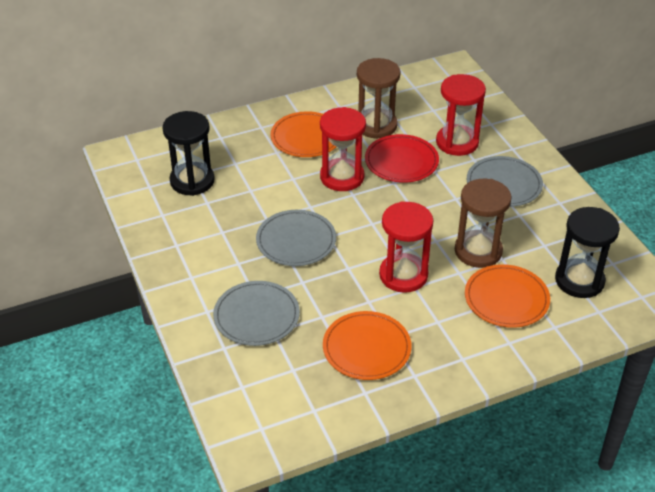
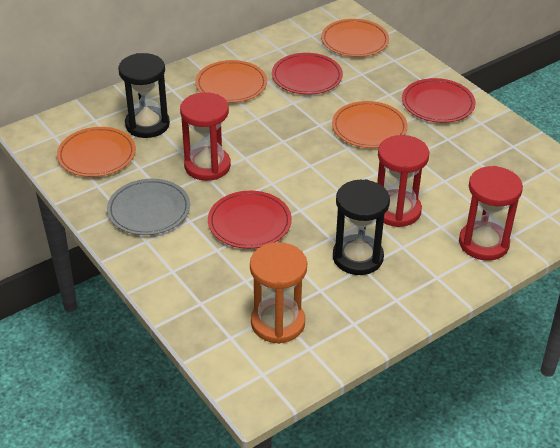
brown hourglass: 2 -> 0
grey plate: 3 -> 1
orange hourglass: 0 -> 1
orange plate: 3 -> 4
red plate: 1 -> 3

